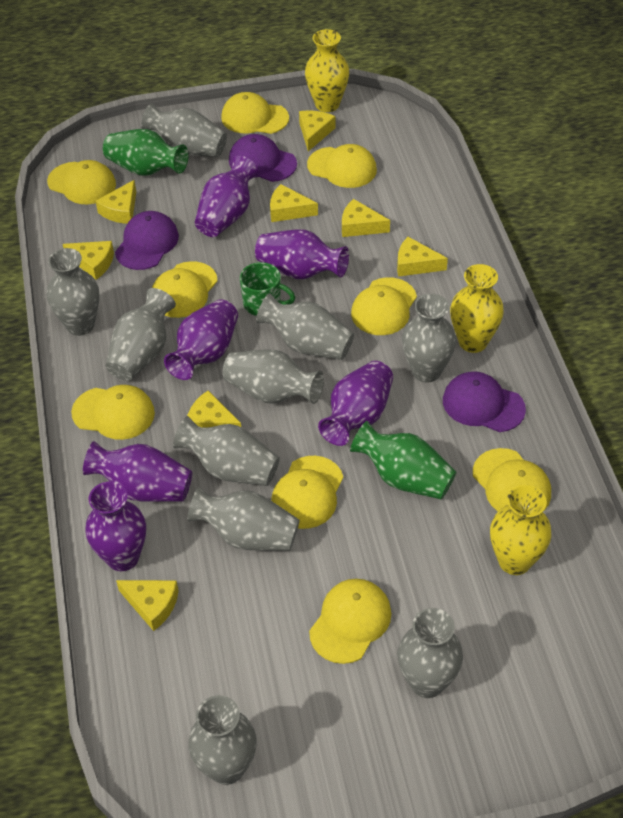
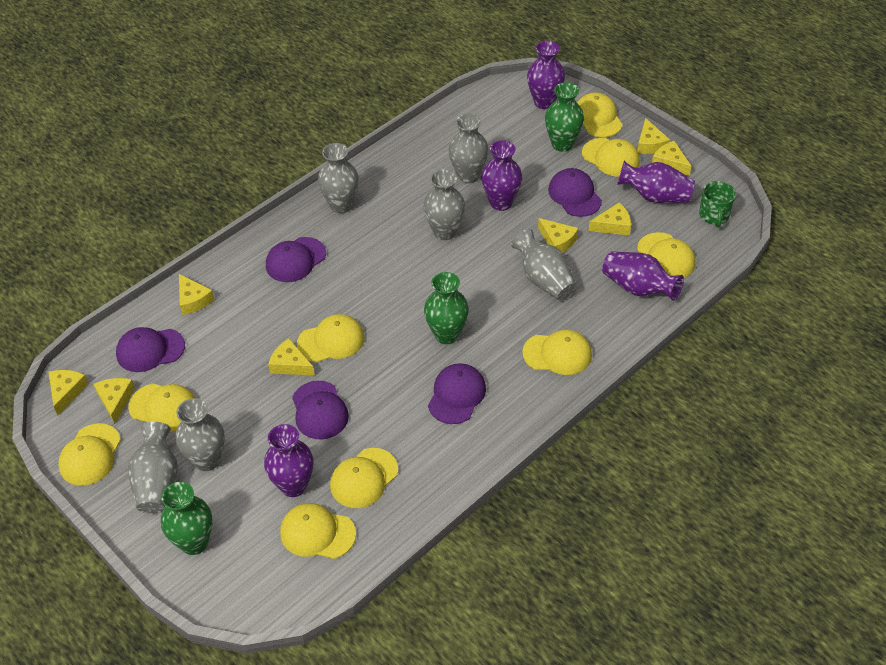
green vase: 2 -> 3
grey vase: 10 -> 6
purple cap: 3 -> 5
purple vase: 6 -> 5
yellow vase: 3 -> 0

